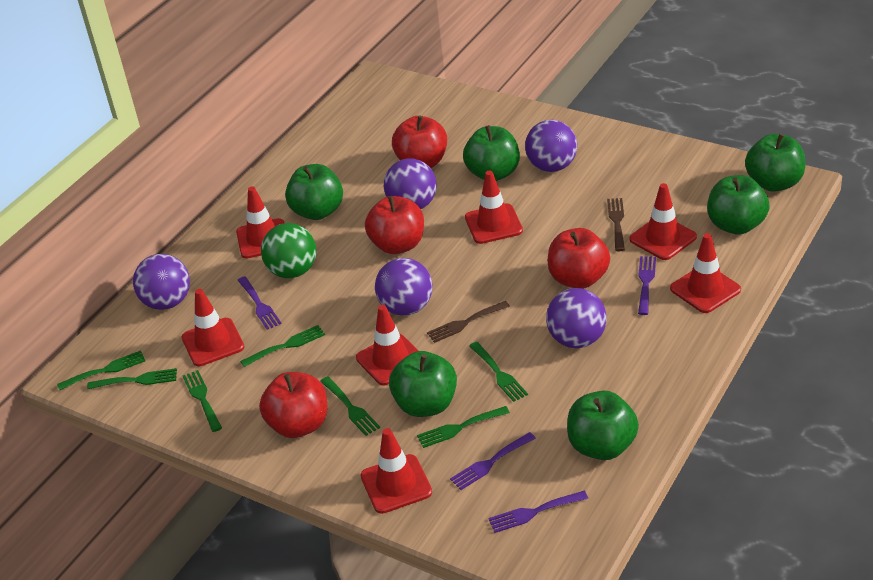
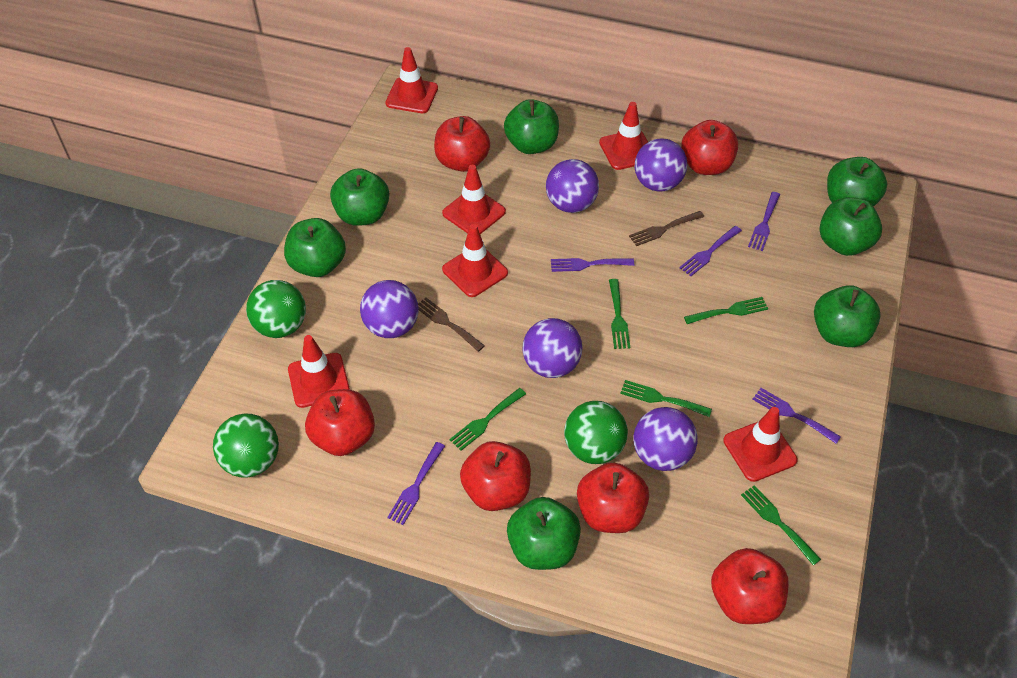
green apple: 6 -> 7
green ball: 1 -> 3
green fork: 7 -> 5
purple fork: 4 -> 5
red apple: 4 -> 6
red traffic cone: 7 -> 6

